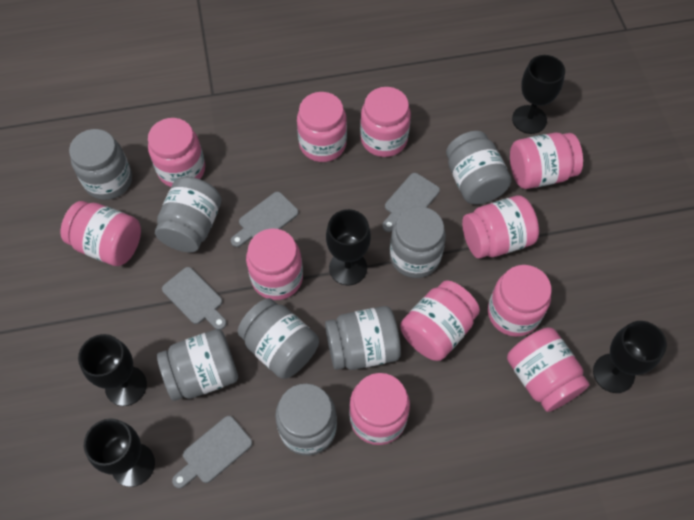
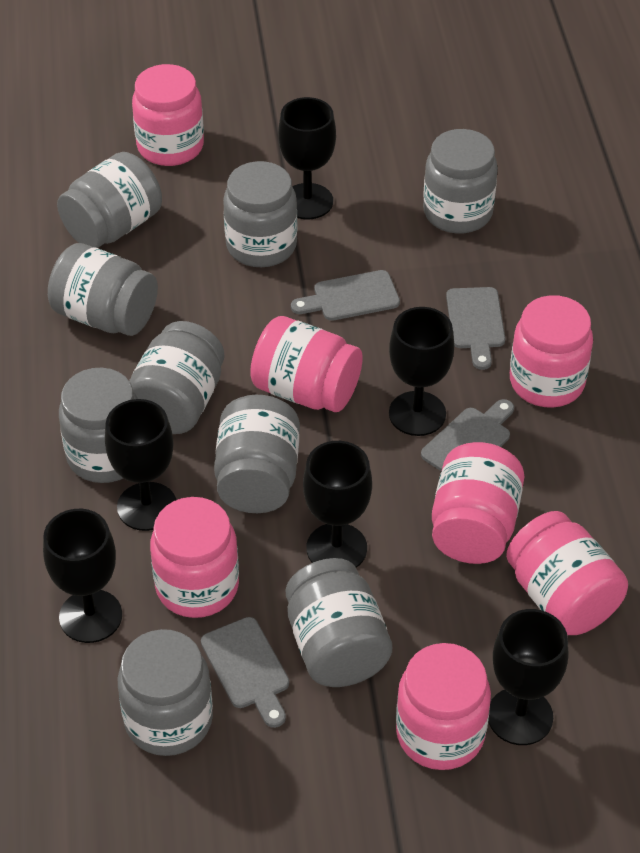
black goblet: 5 -> 6
grey jar: 8 -> 9
pink jar: 11 -> 7

